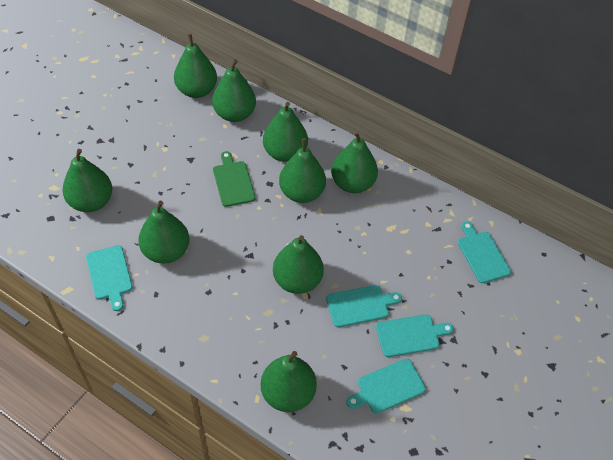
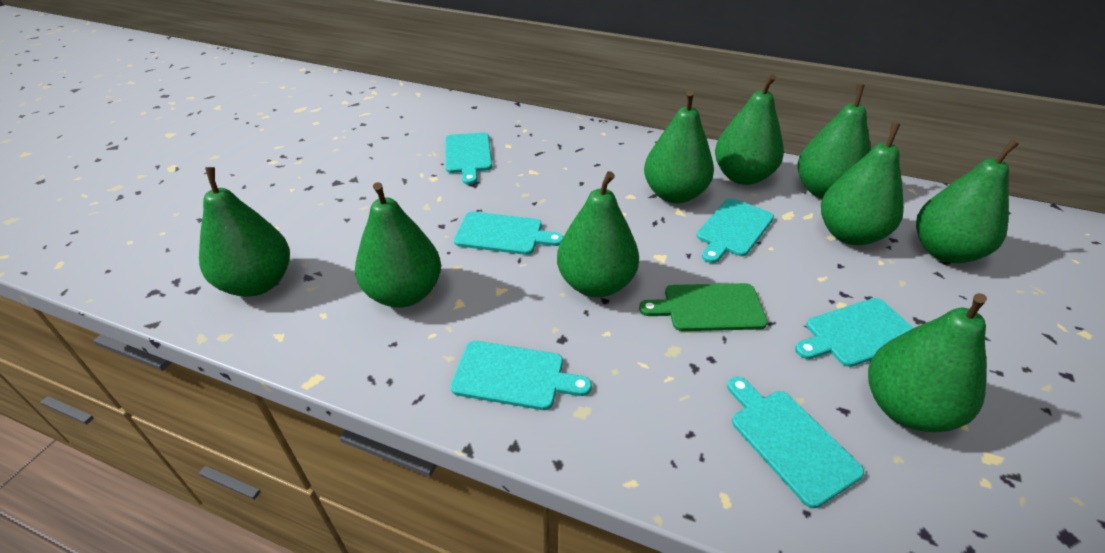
turquoise cutting board: 5 -> 6

